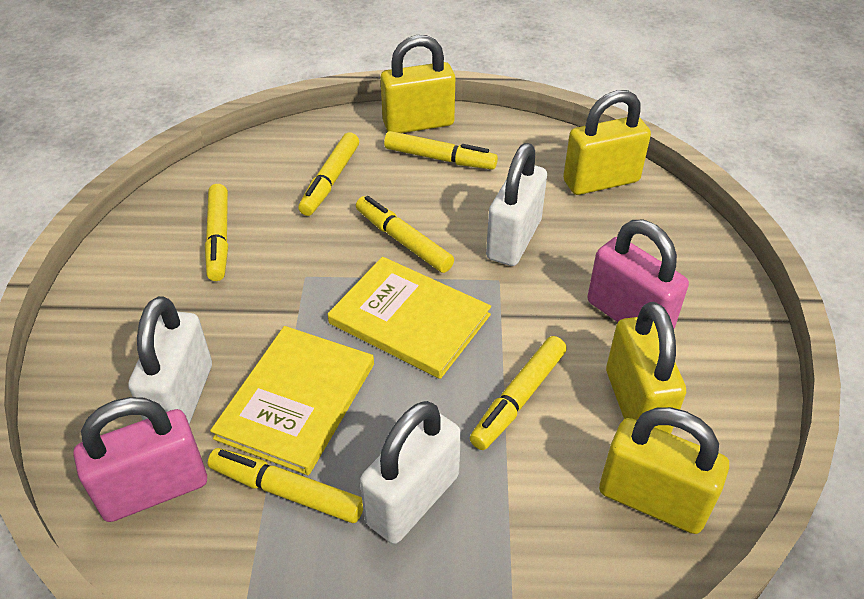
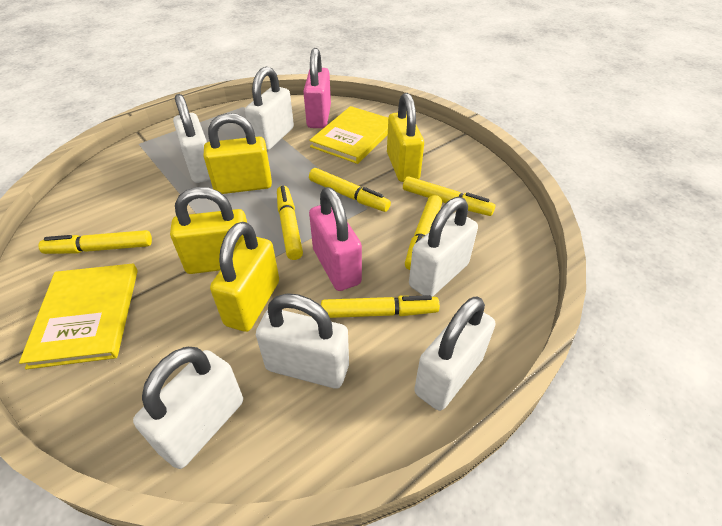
white padlock: 3 -> 6

